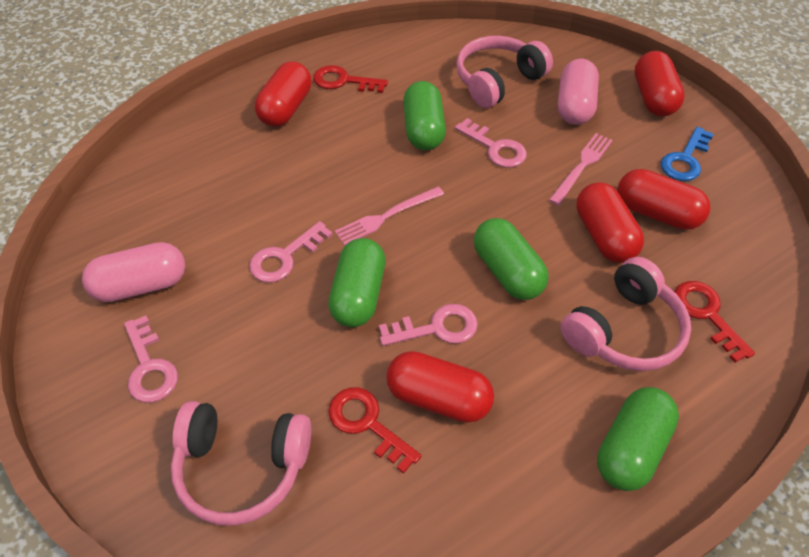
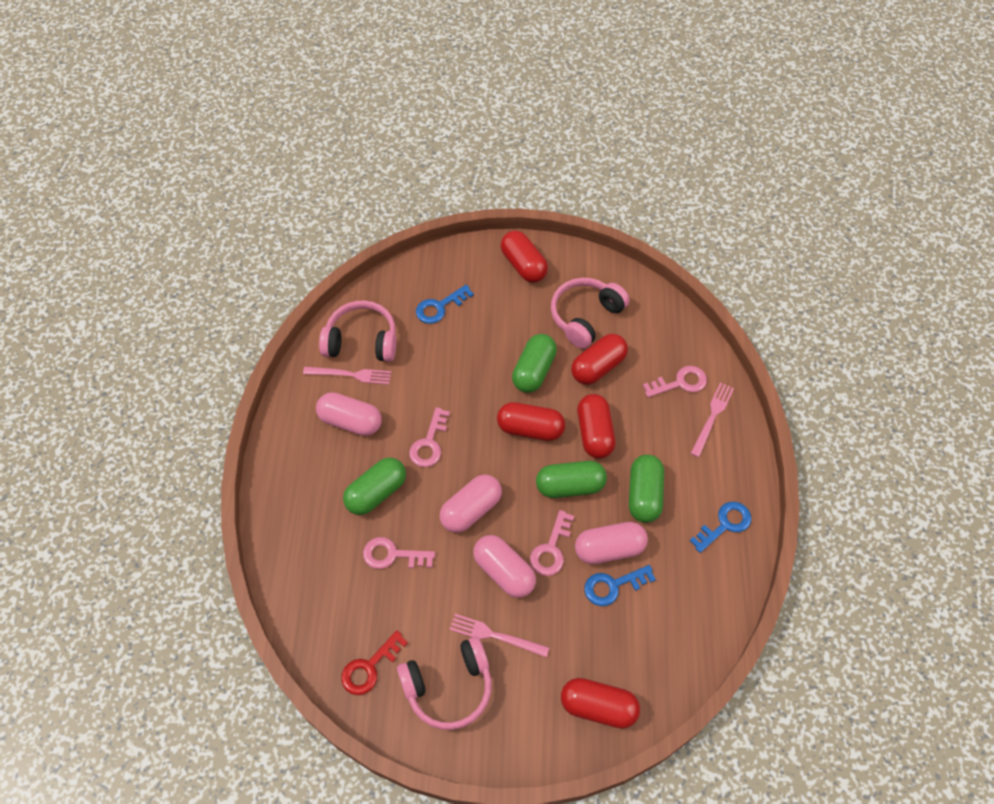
blue key: 1 -> 3
pink capsule: 2 -> 4
pink fork: 2 -> 3
red key: 3 -> 1

